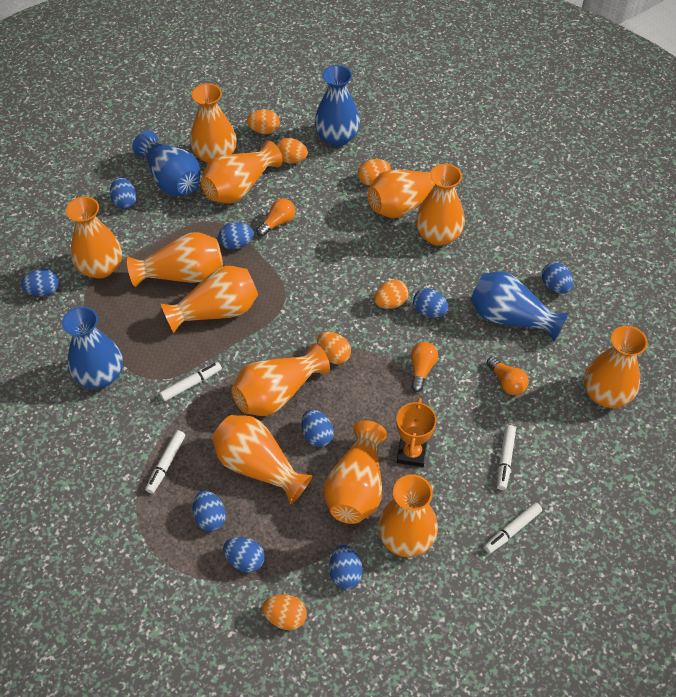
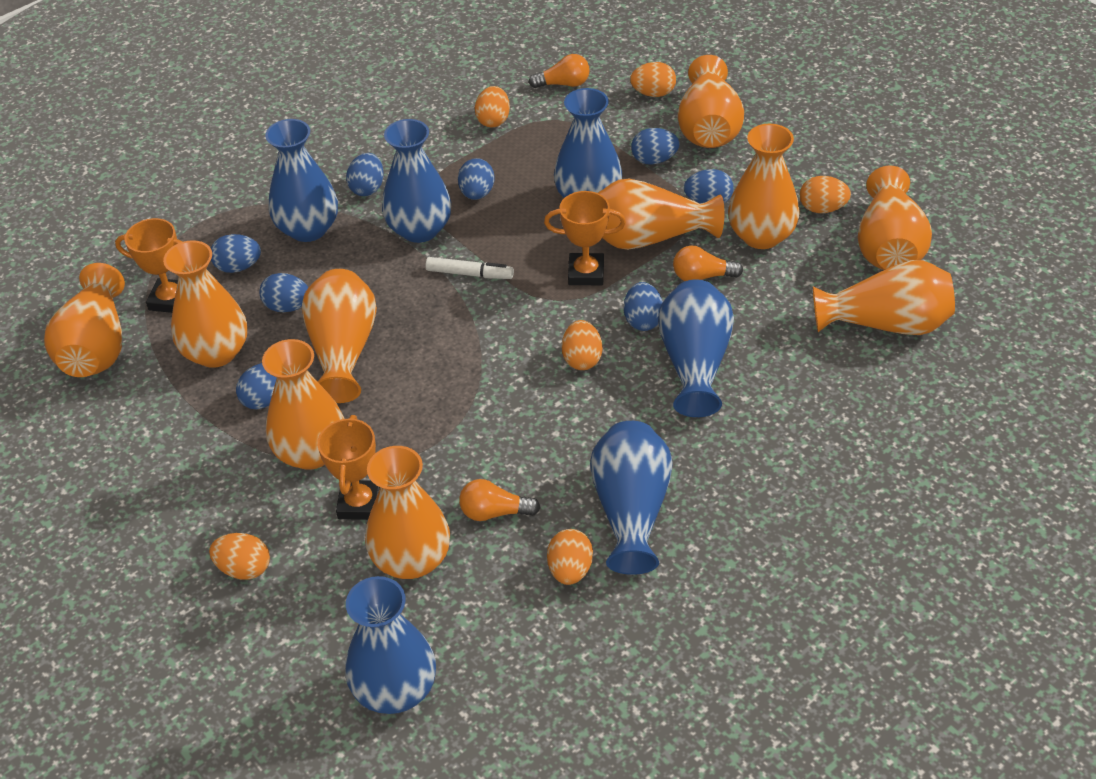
blue egg: 9 -> 8
blue vase: 4 -> 6
orange trophy: 1 -> 3
orange vase: 12 -> 10
white marker: 4 -> 1

